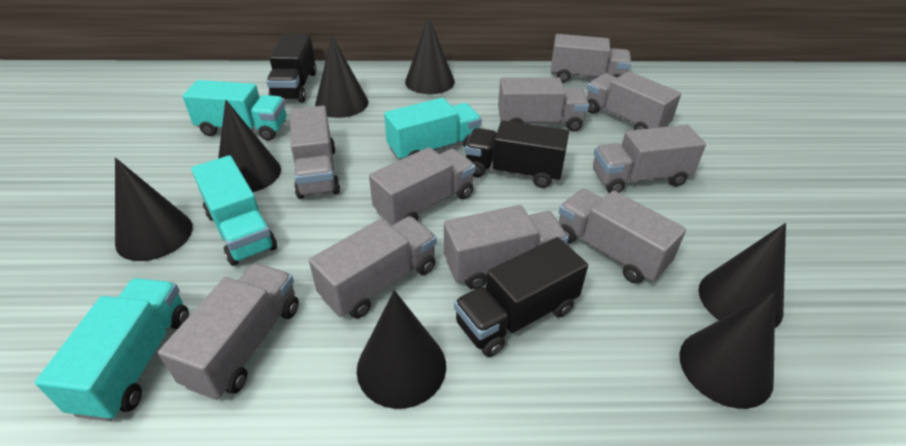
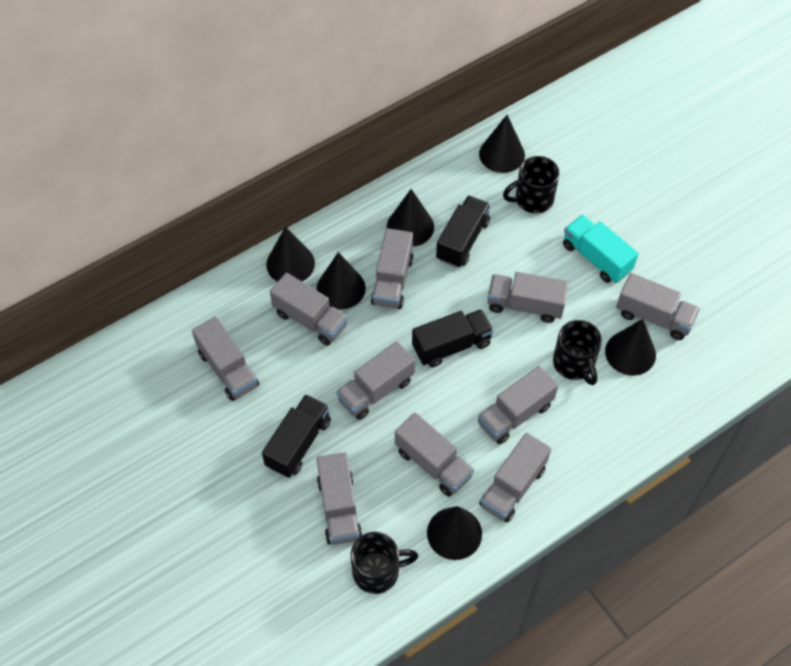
black cone: 7 -> 6
black mug: 0 -> 3
turquoise truck: 4 -> 1

